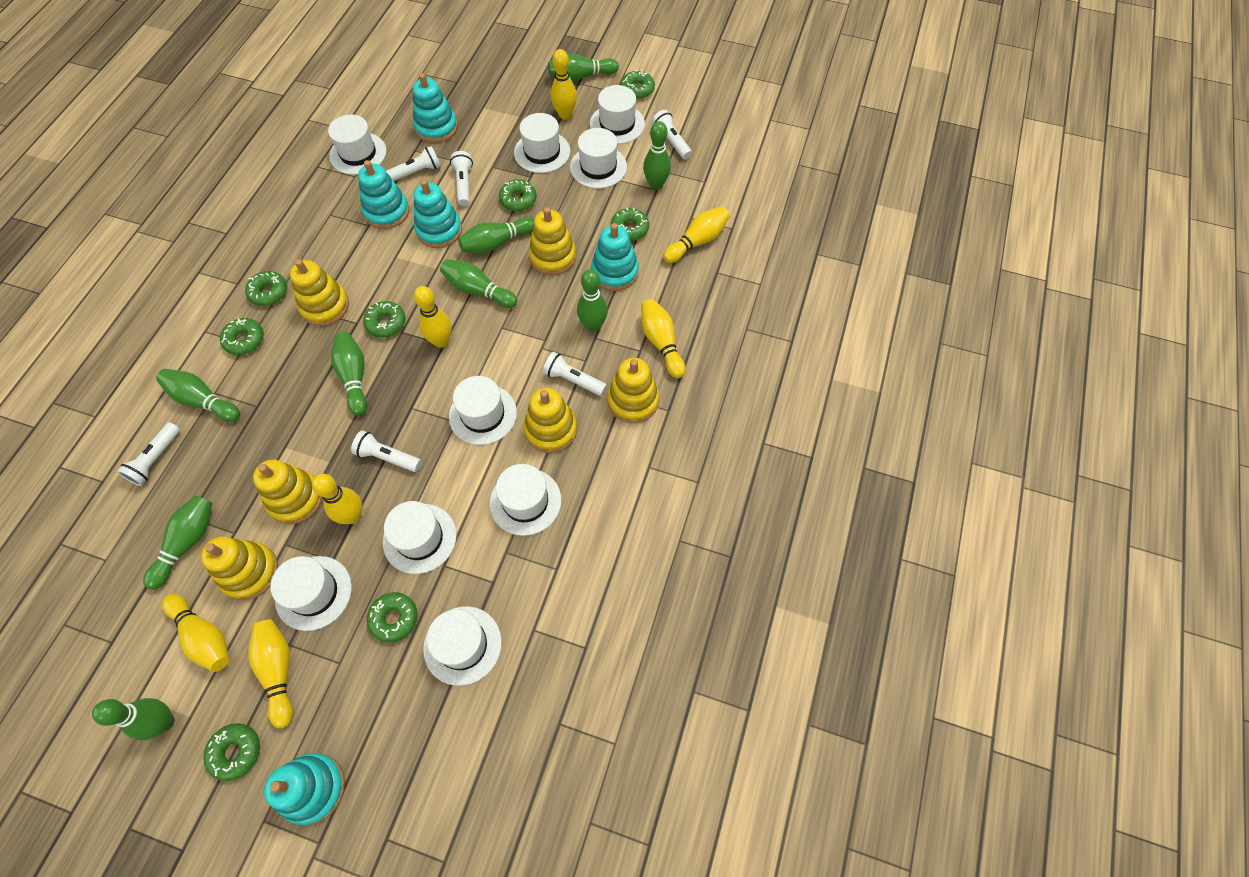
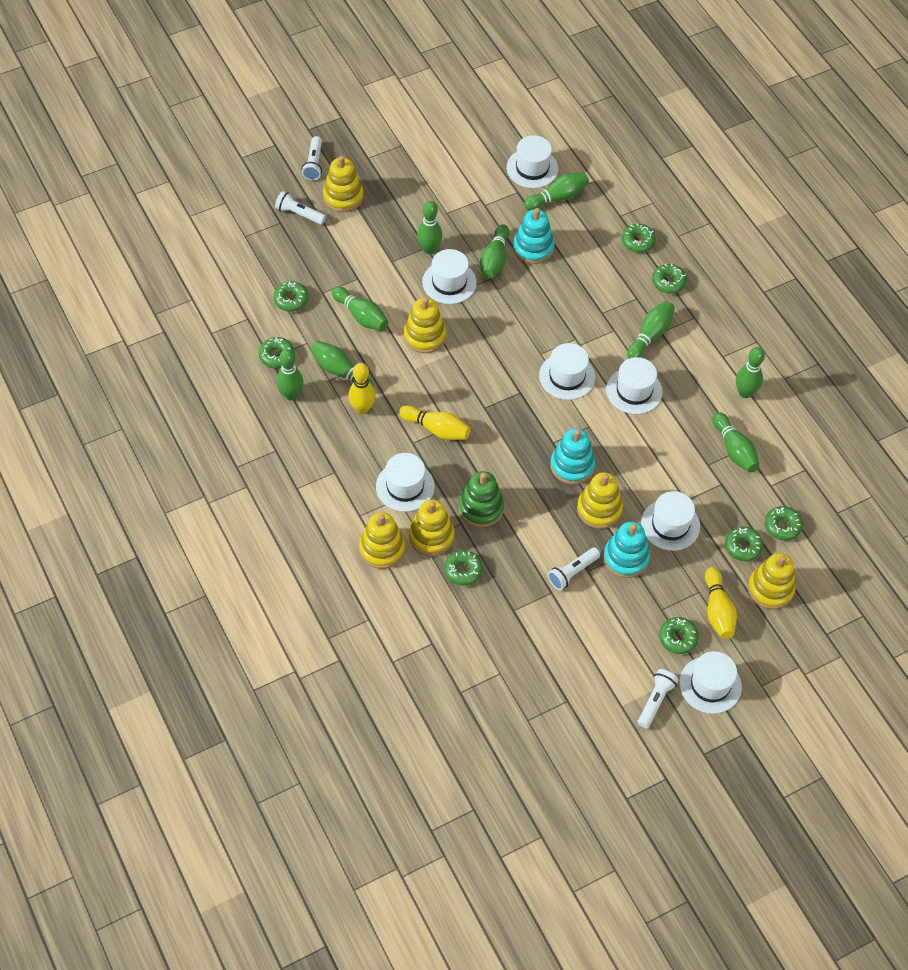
green stacking toy: 0 -> 1
turquoise stacking toy: 5 -> 3
white flashlight: 6 -> 4
white hat: 9 -> 7
yellow bowling pin: 7 -> 3

